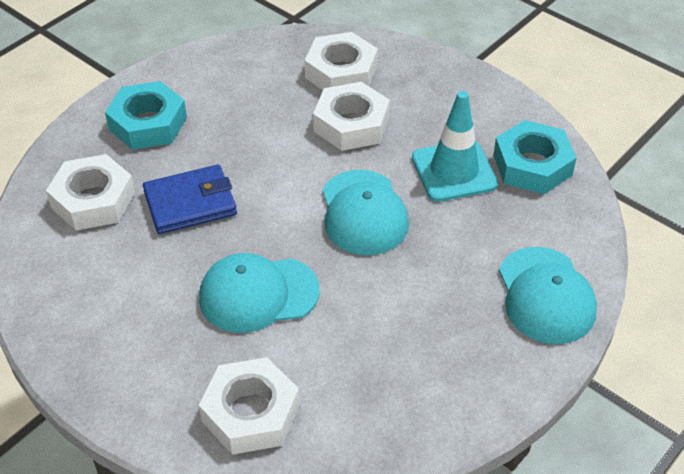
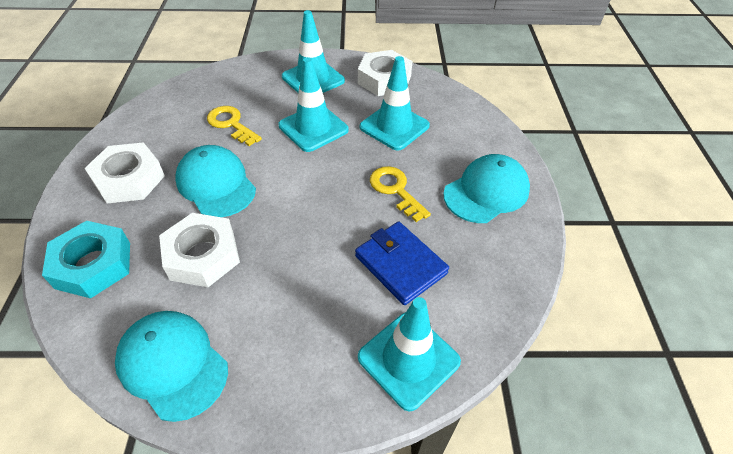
turquoise nut: 2 -> 1
turquoise traffic cone: 1 -> 4
white nut: 4 -> 3
yellow key: 0 -> 2

